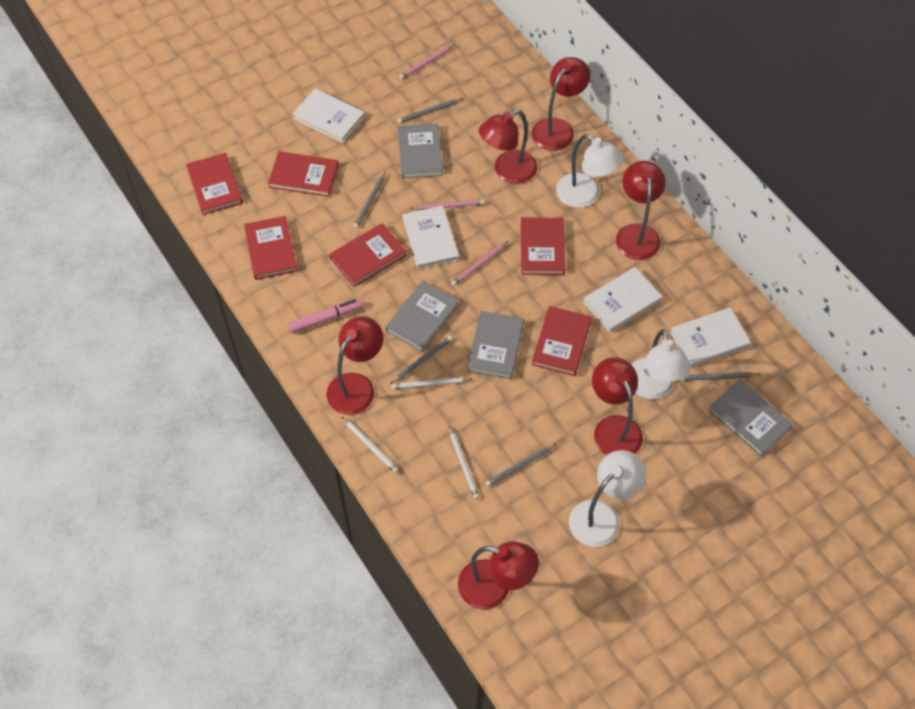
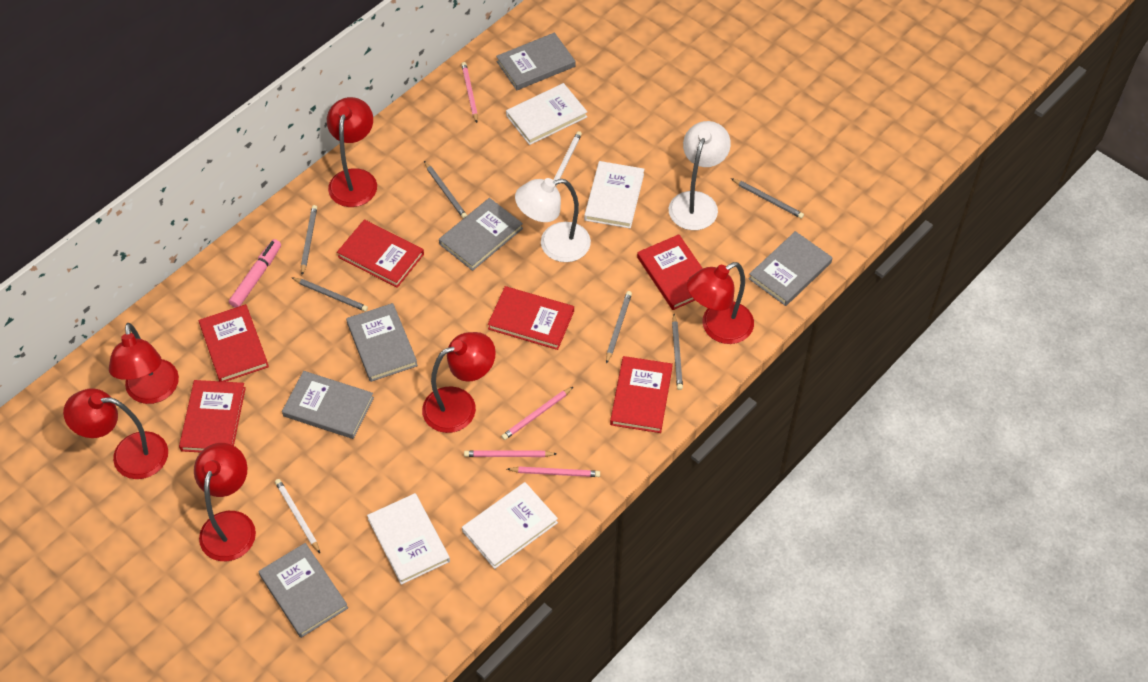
grey book: 4 -> 6
grey pencil: 5 -> 6
pink pencil: 3 -> 4
white lamp: 3 -> 2
white pencil: 3 -> 2

